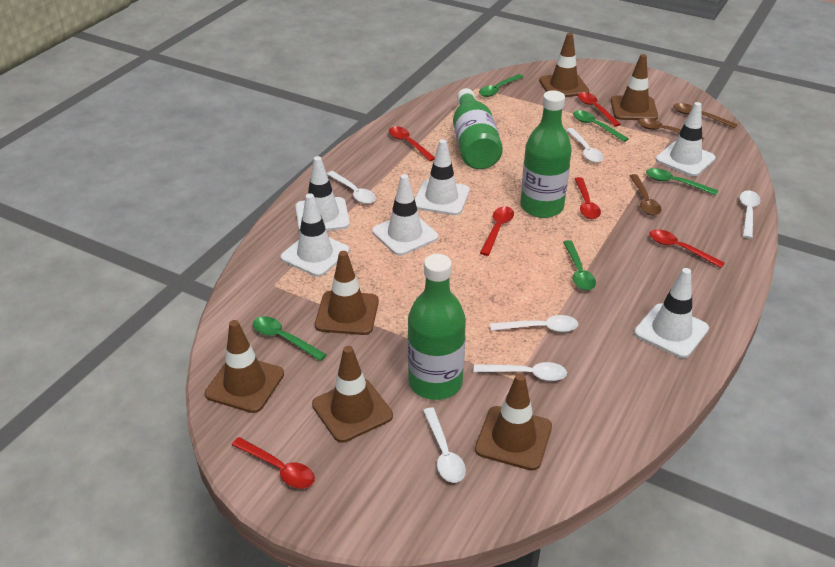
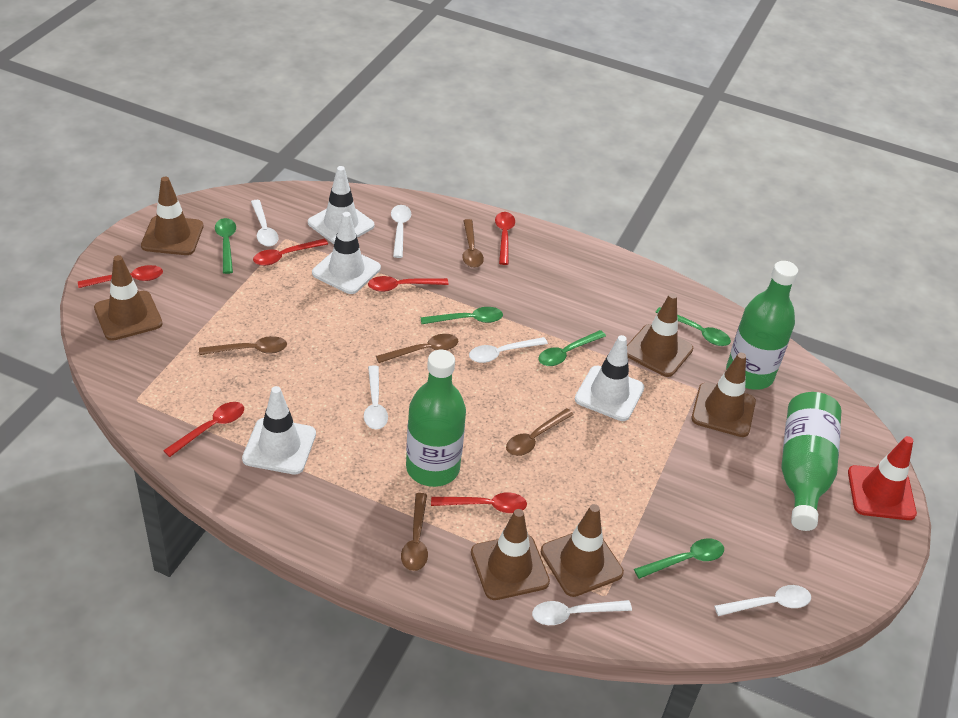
brown spoon: 3 -> 5
red traffic cone: 0 -> 1
white traffic cone: 6 -> 4

